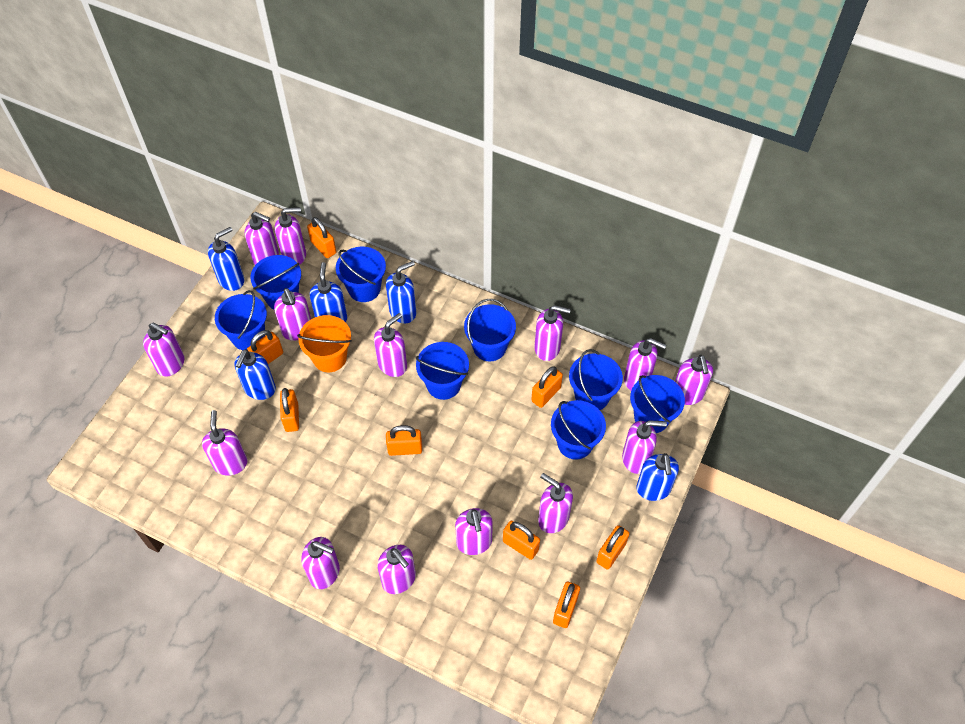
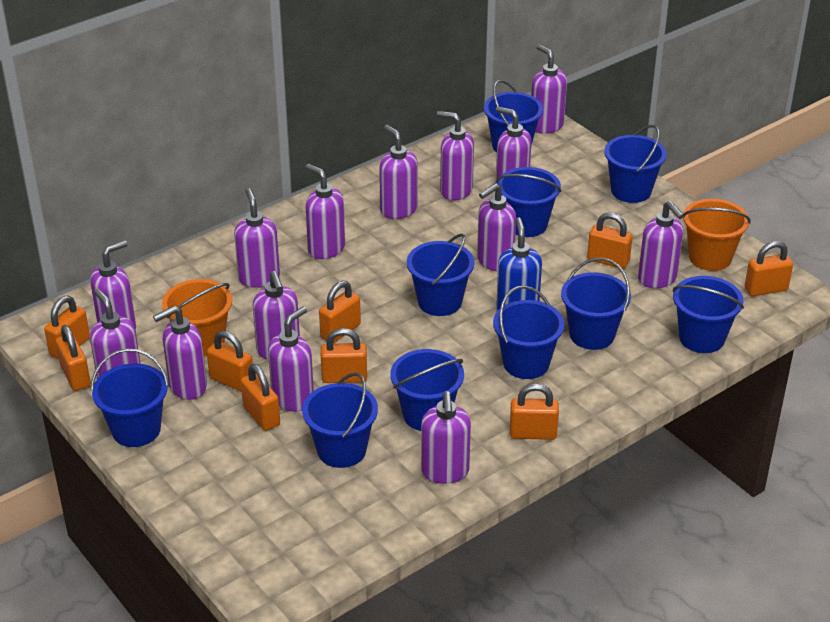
blue bucket: 8 -> 10
blue soap dispenser: 5 -> 1
orange bucket: 1 -> 2
orange padlock: 8 -> 9

